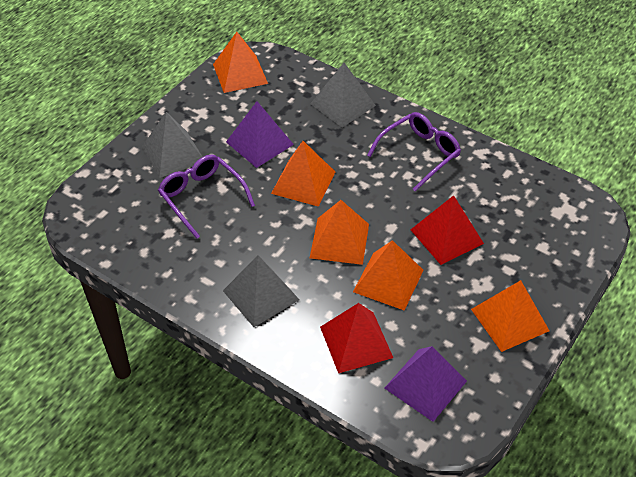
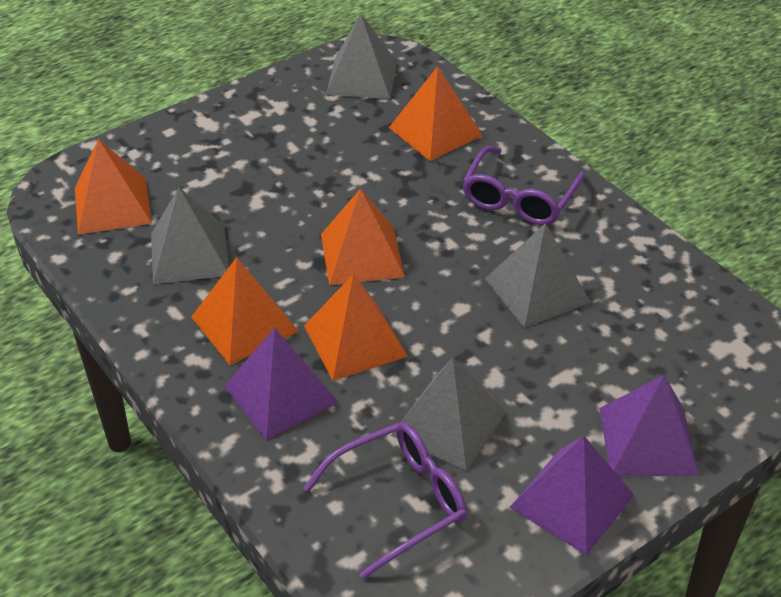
grey pyramid: 3 -> 4
purple pyramid: 2 -> 3
red pyramid: 2 -> 0

